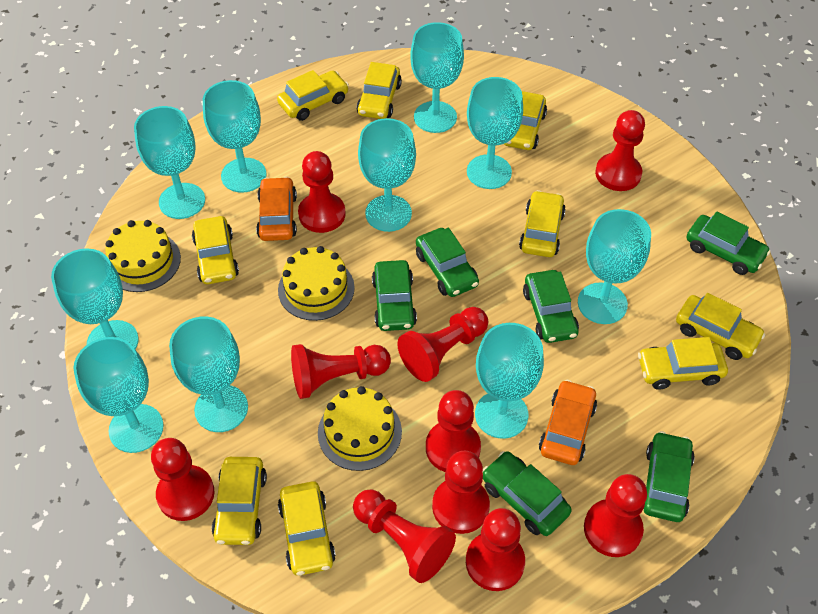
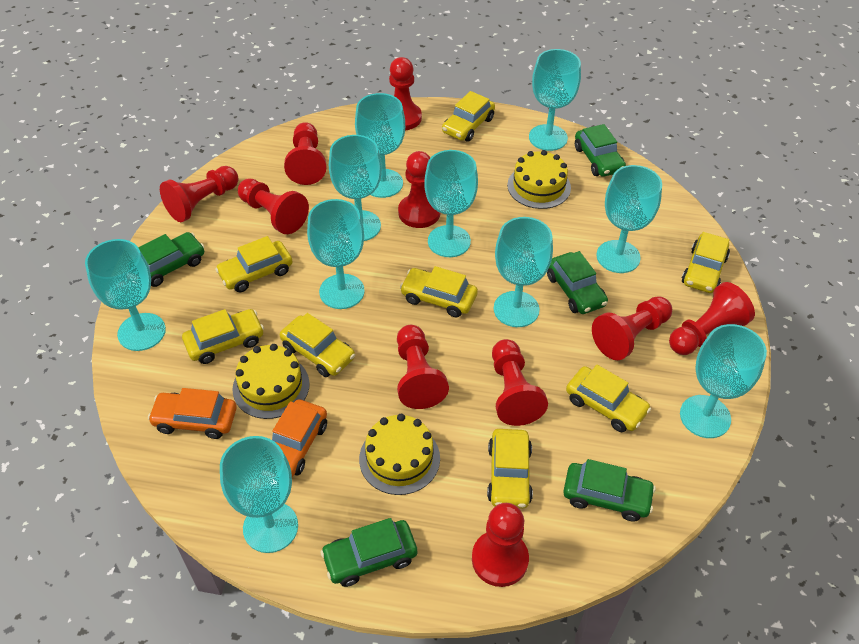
green car: 6 -> 5
yellow car: 9 -> 8

